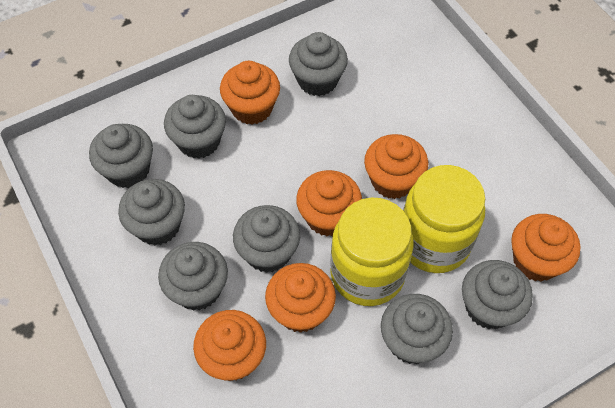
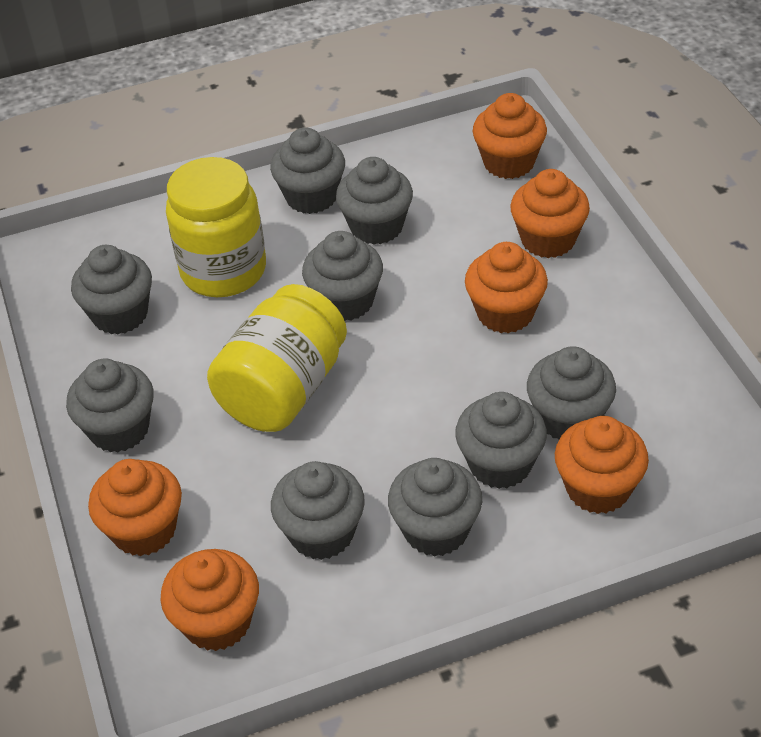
grey cupcake: 8 -> 9

